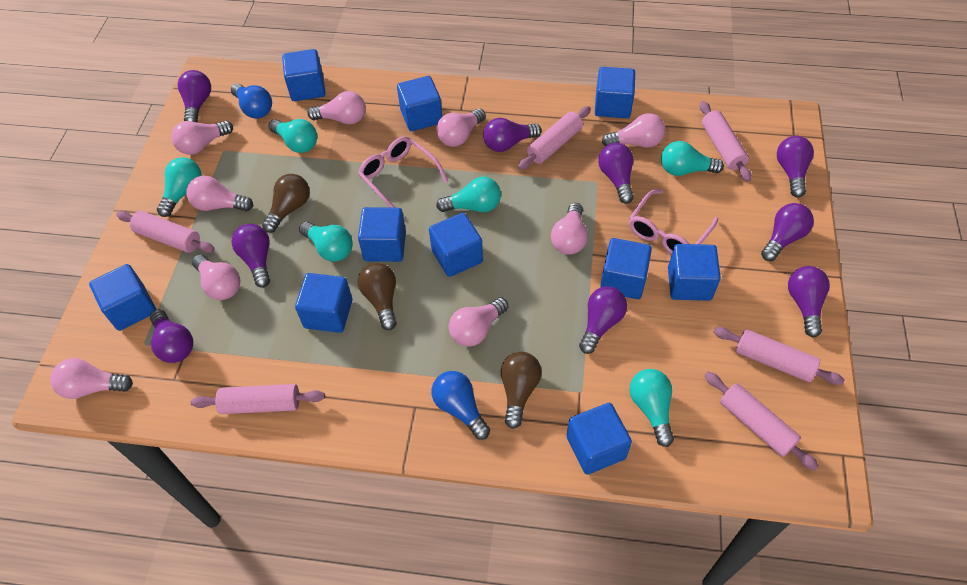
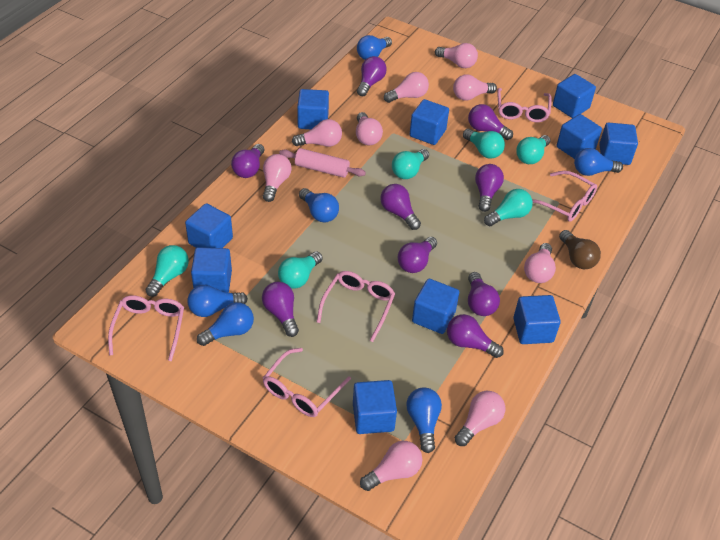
blue light bulb: 2 -> 6
brown light bulb: 3 -> 1
pink glasses: 2 -> 5
pink rolling pin: 6 -> 1

